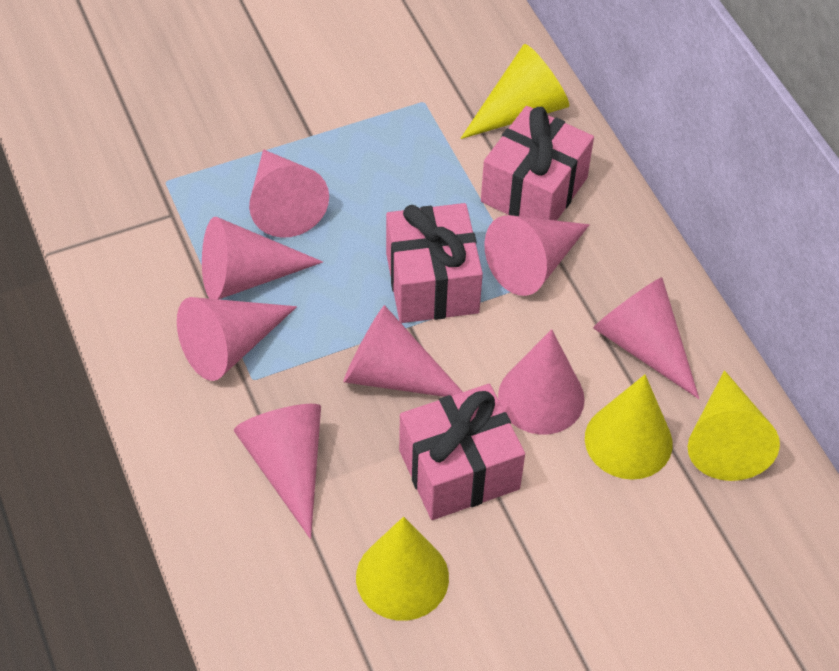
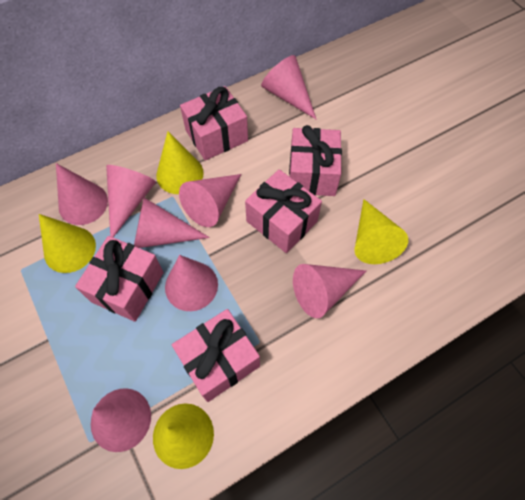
pink gift: 3 -> 5

